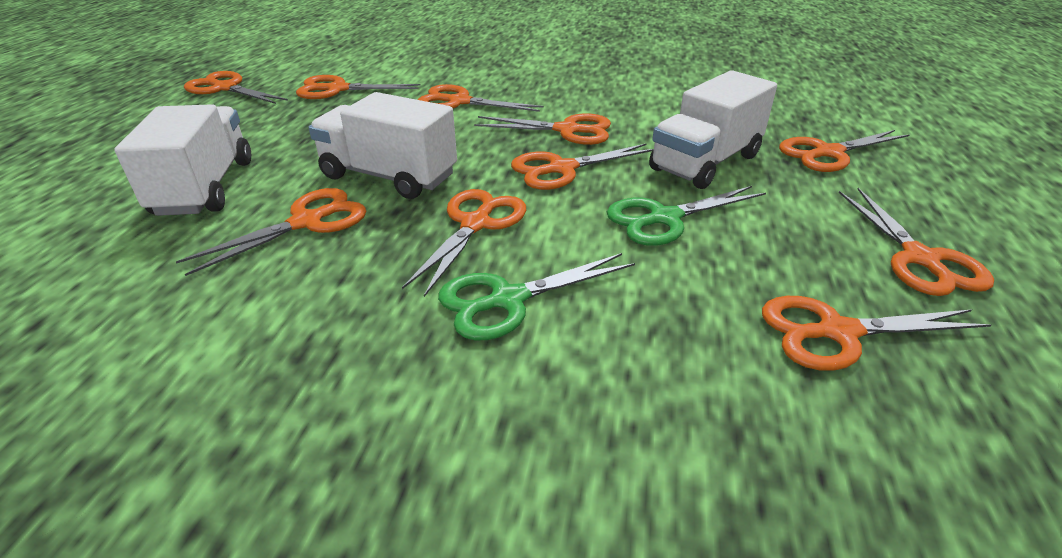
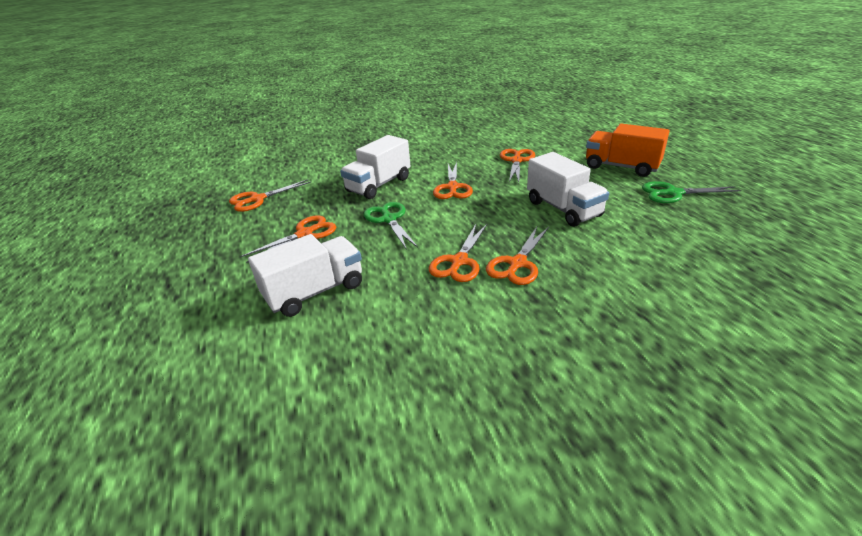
orange scissors: 10 -> 6
orange truck: 0 -> 1

